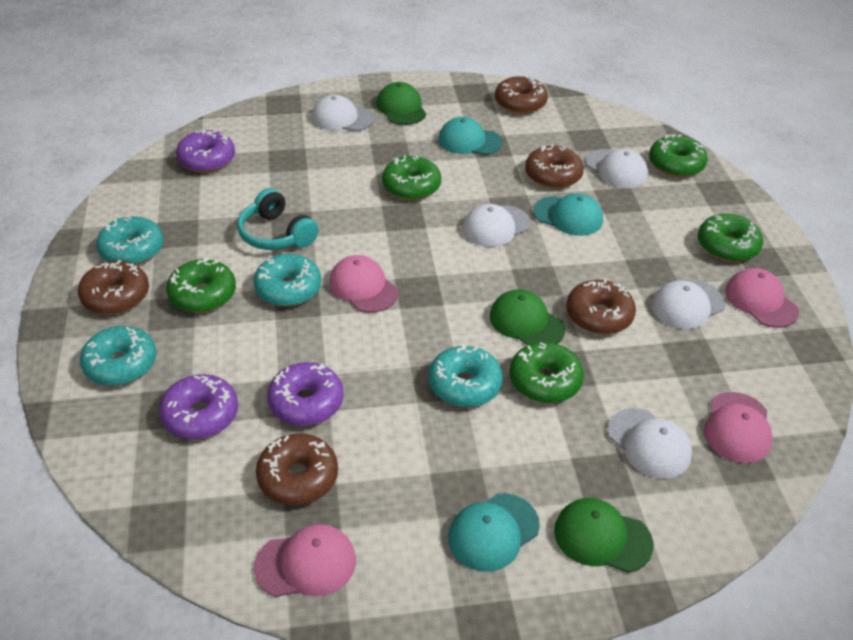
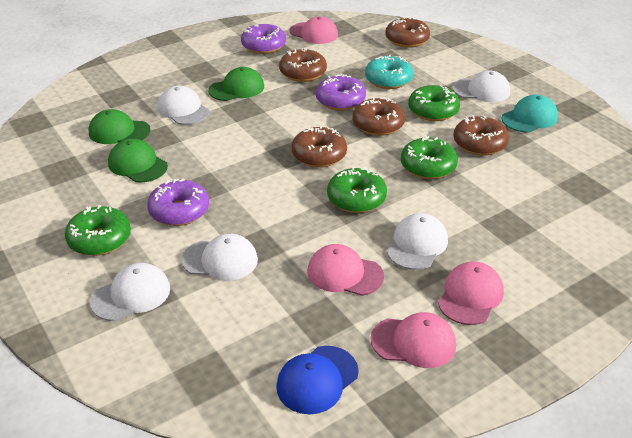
blue cap: 0 -> 1
green donut: 5 -> 4
turquoise cap: 3 -> 1
turquoise donut: 4 -> 1
turquoise headphones: 1 -> 0

